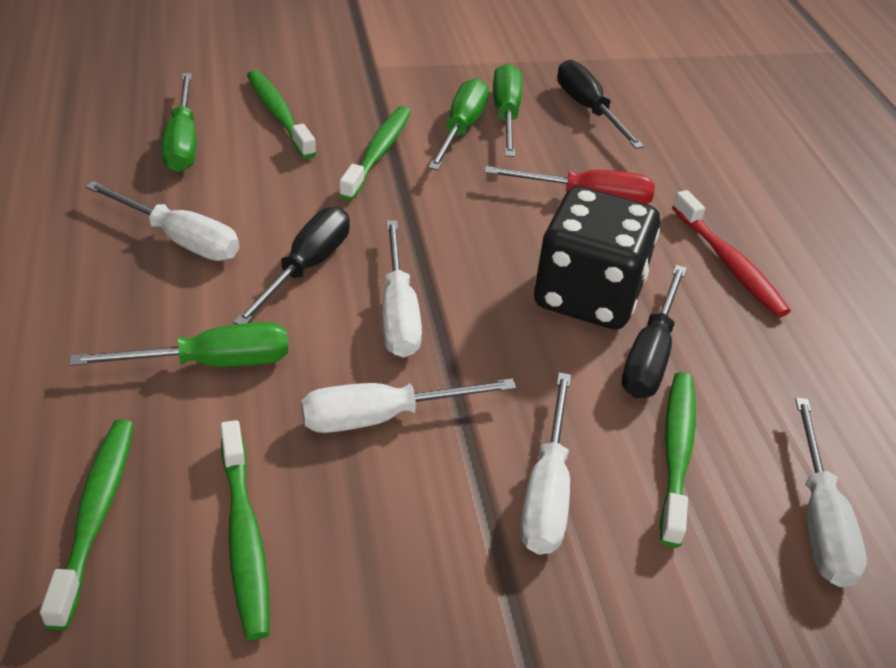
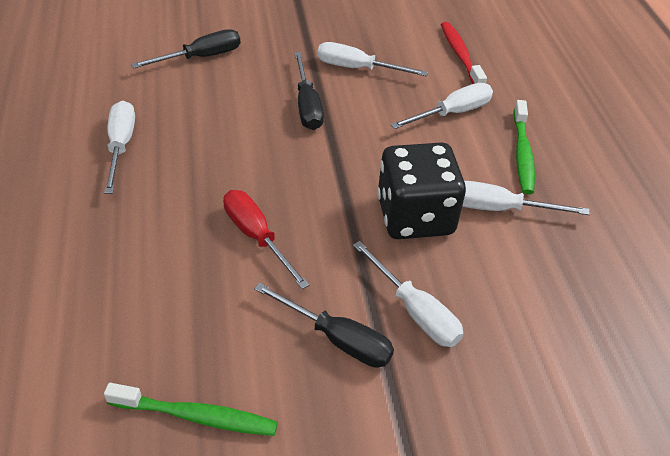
green screwdriver: 4 -> 0
green toothbrush: 5 -> 2

